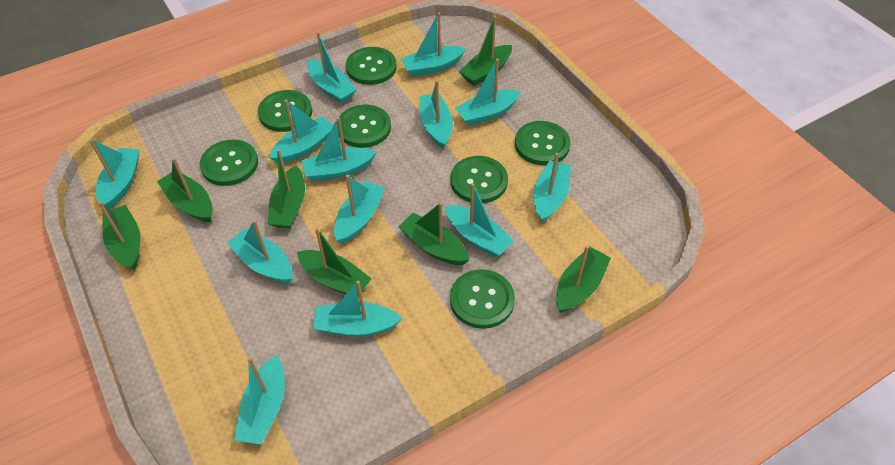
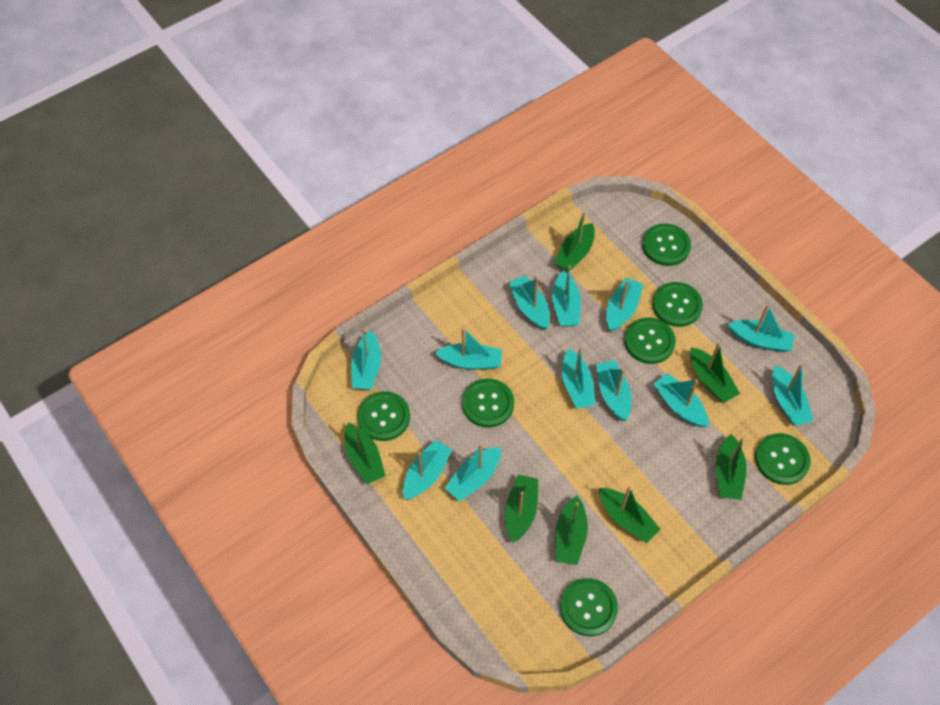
turquoise boat: 13 -> 12

